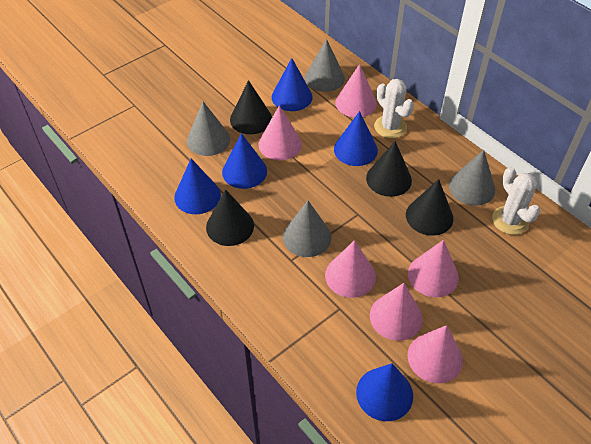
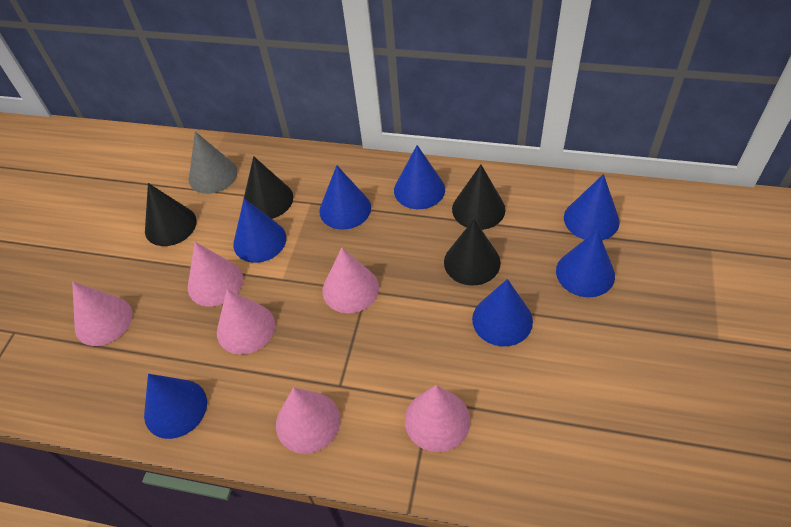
blue cone: 5 -> 7
grey cone: 4 -> 1
white cactus: 2 -> 0

